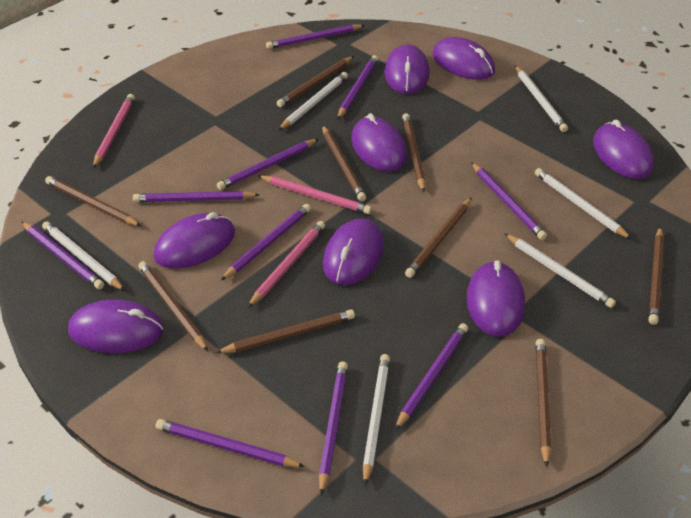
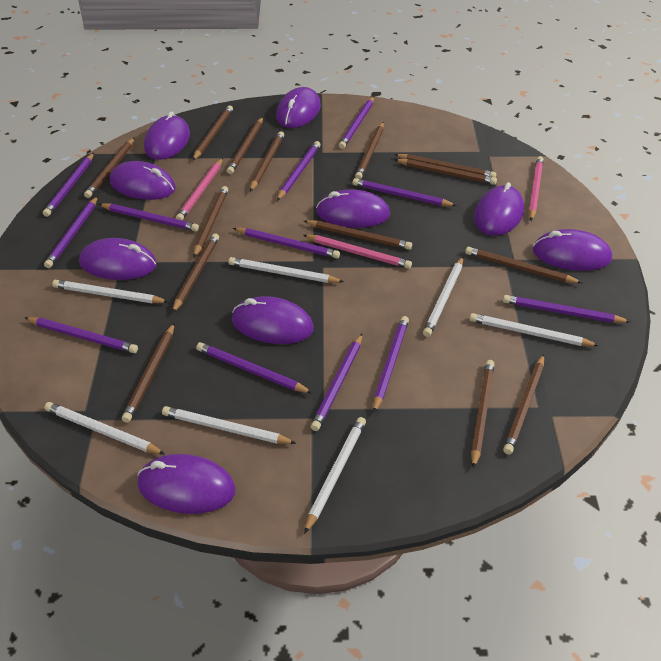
brown pencil: 9 -> 14
purple mouse: 8 -> 9
purple pencil: 10 -> 12
white pencil: 6 -> 7

